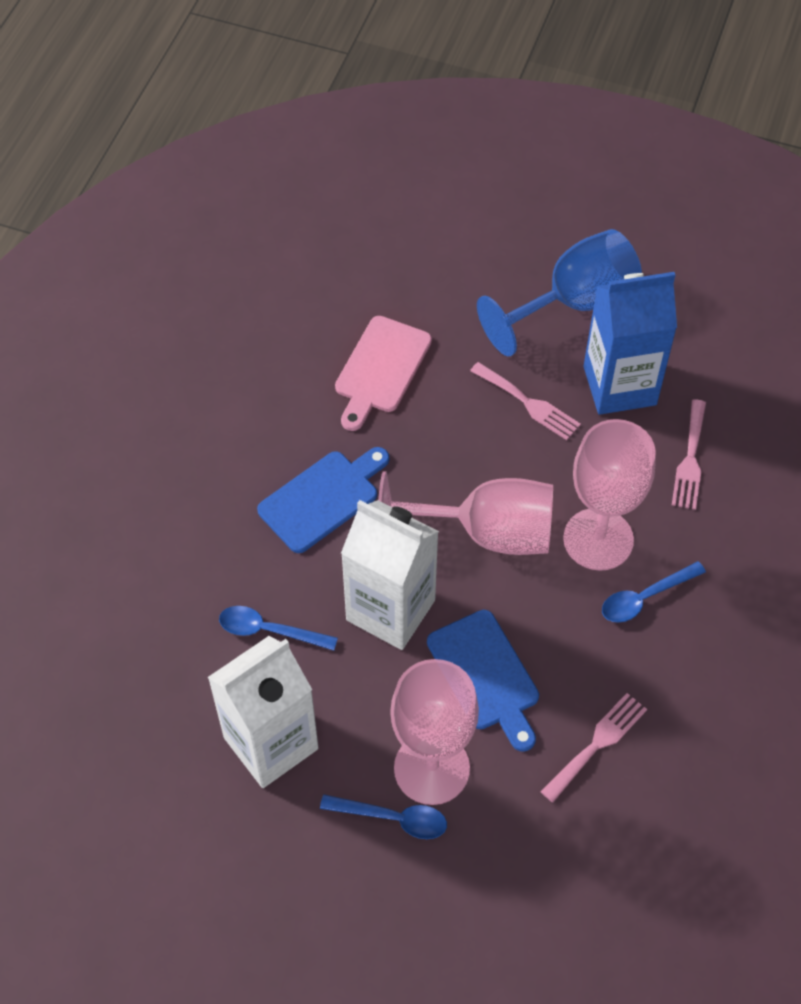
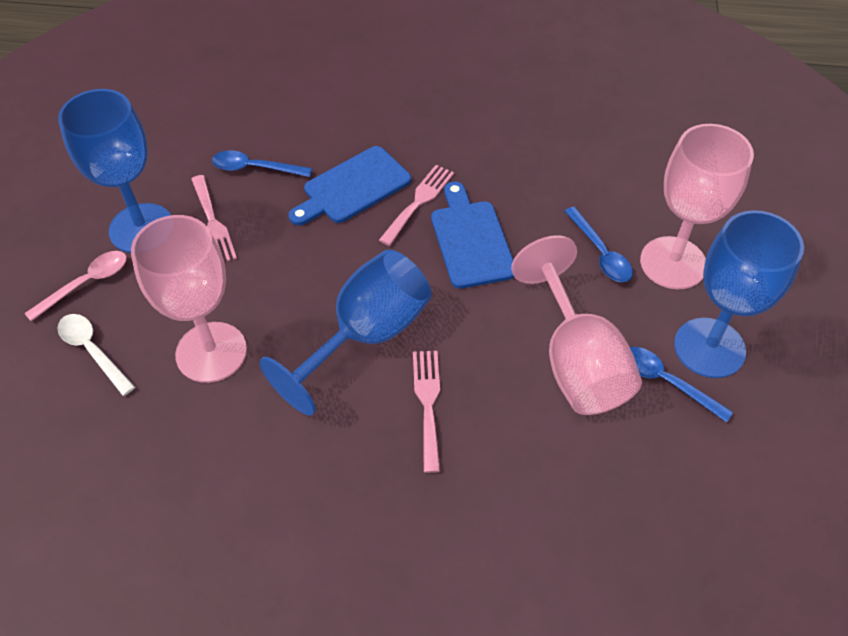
blue carton: 1 -> 0
blue goblet: 1 -> 3
pink cutting board: 1 -> 0
pink spoon: 0 -> 1
white carton: 2 -> 0
white spoon: 0 -> 1

